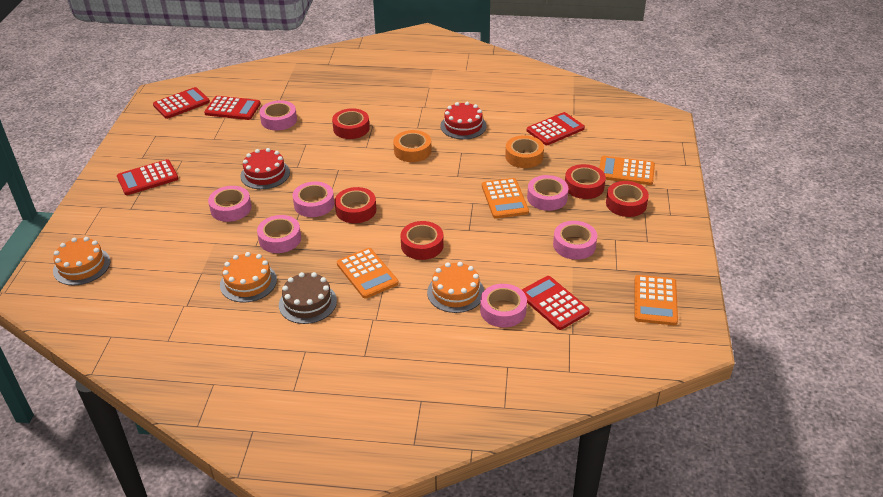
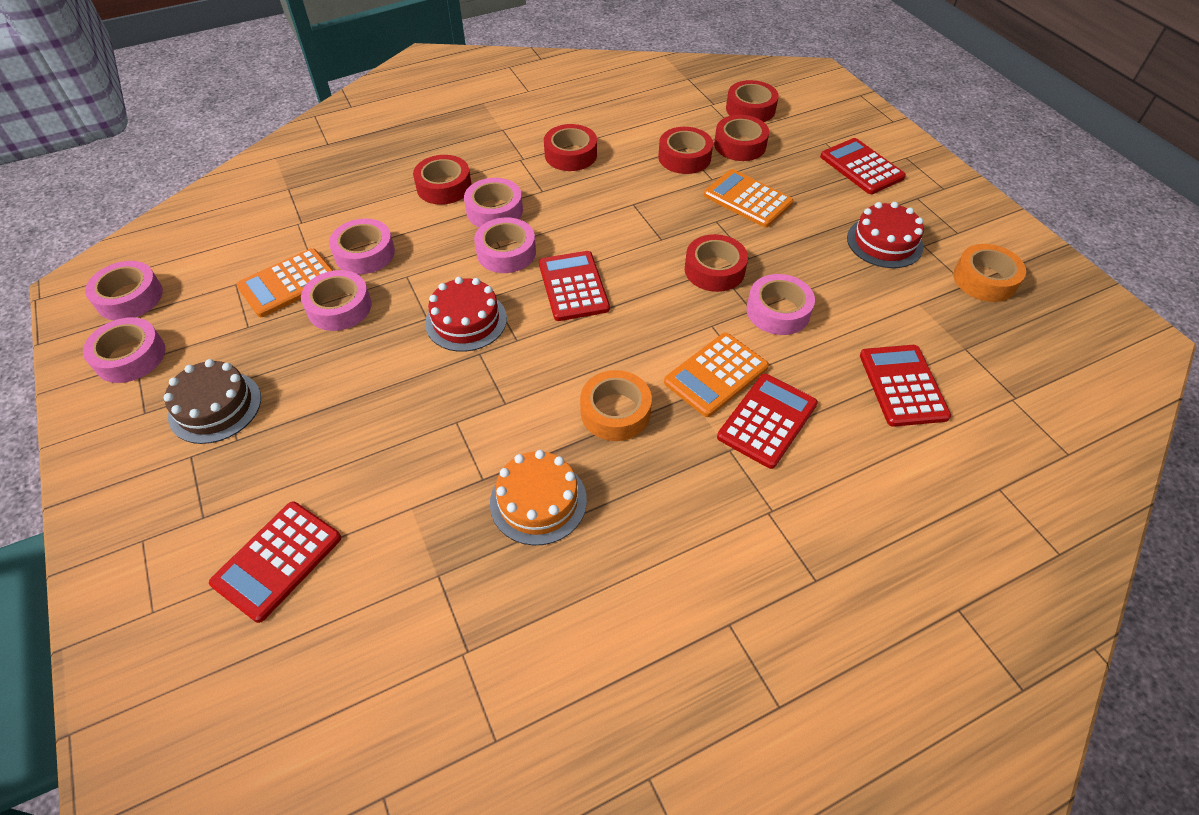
orange cake: 3 -> 1
orange calculator: 4 -> 3
red tape: 5 -> 6

